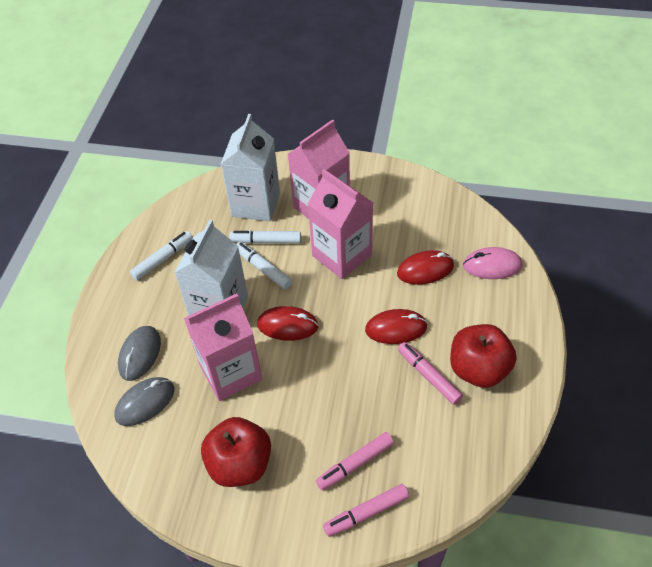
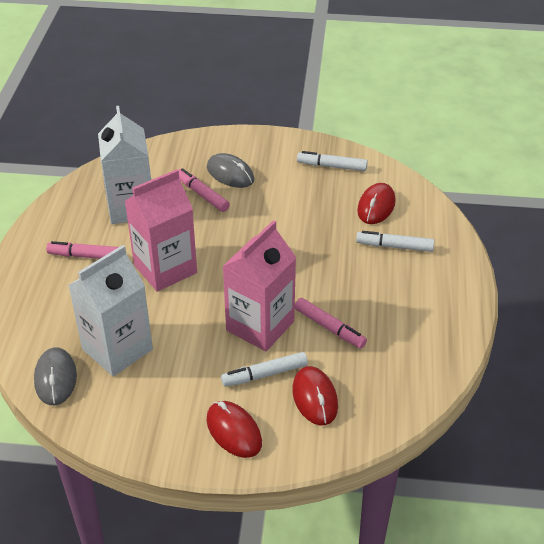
pink carton: 3 -> 2
pink mouse: 1 -> 0
red apple: 2 -> 0

